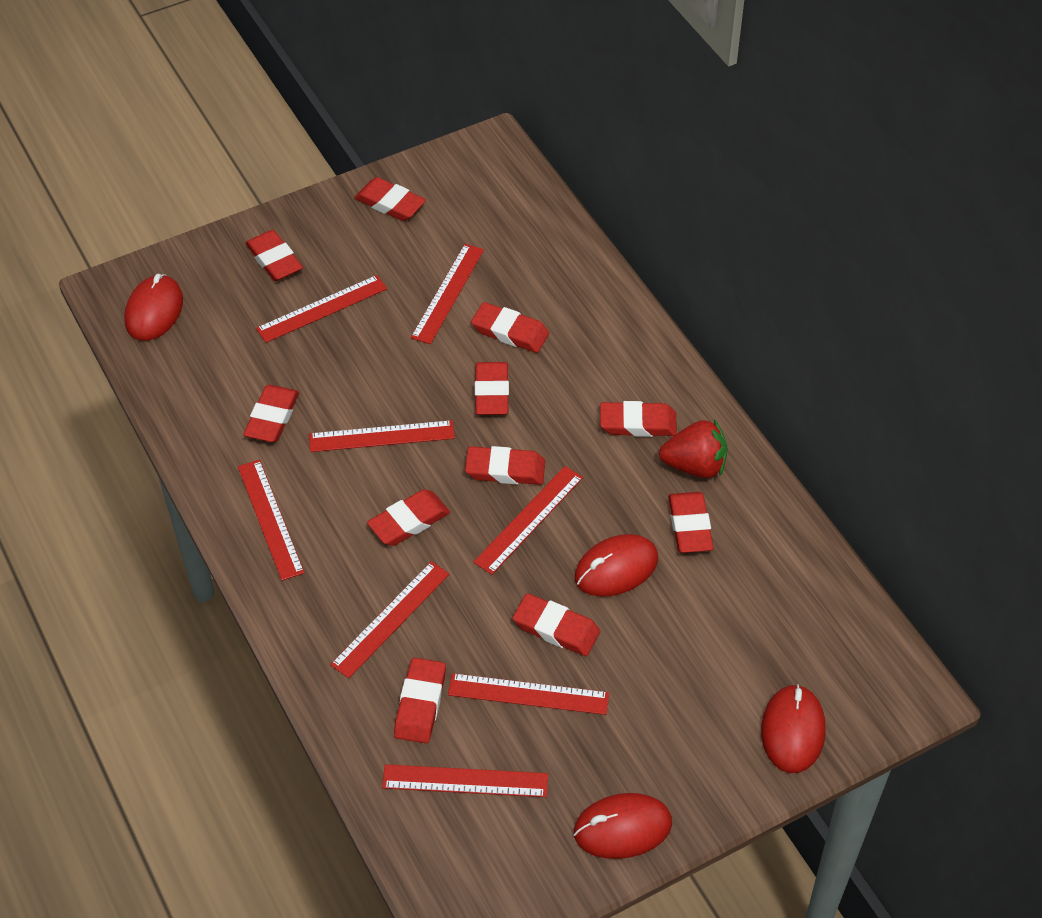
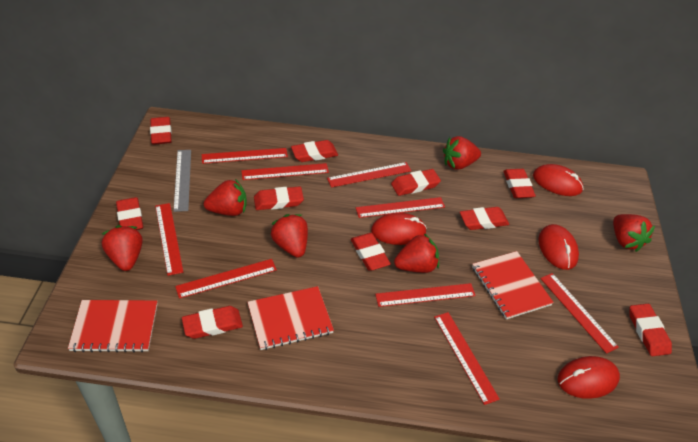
grey ruler: 0 -> 1
red eraser: 11 -> 10
red notebook: 0 -> 3
red ruler: 8 -> 9
red strawberry: 1 -> 6

